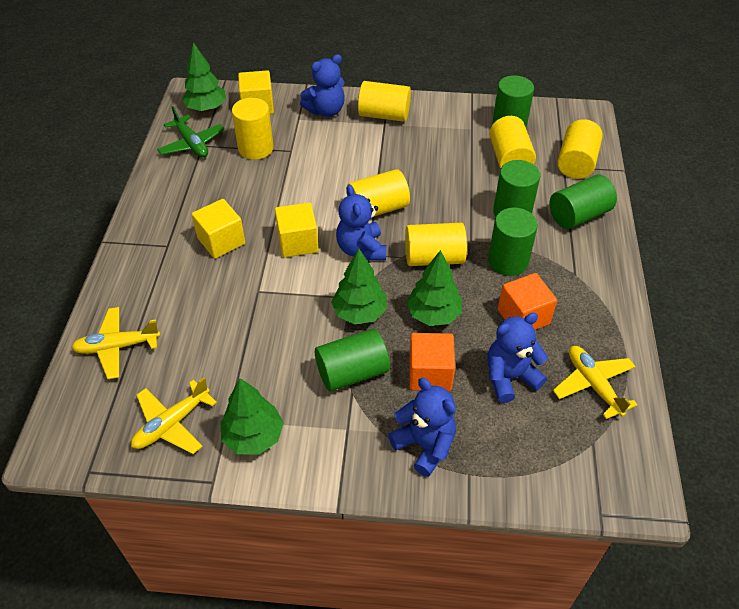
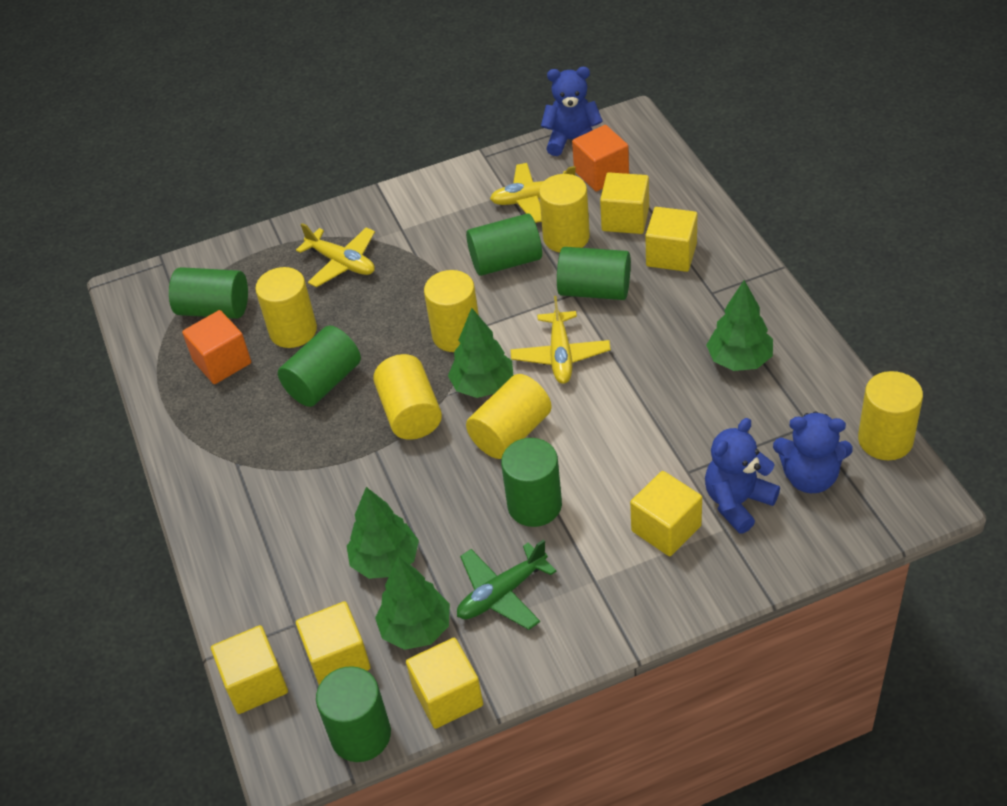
blue teddy bear: 4 -> 3
green cylinder: 5 -> 6
yellow cube: 3 -> 6

